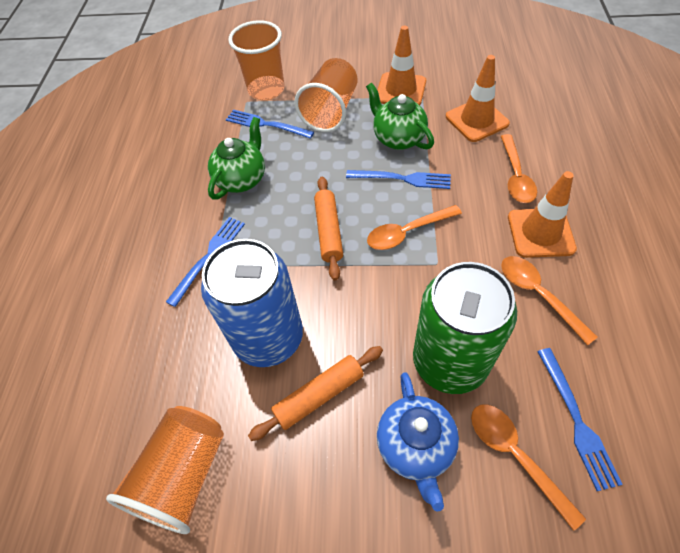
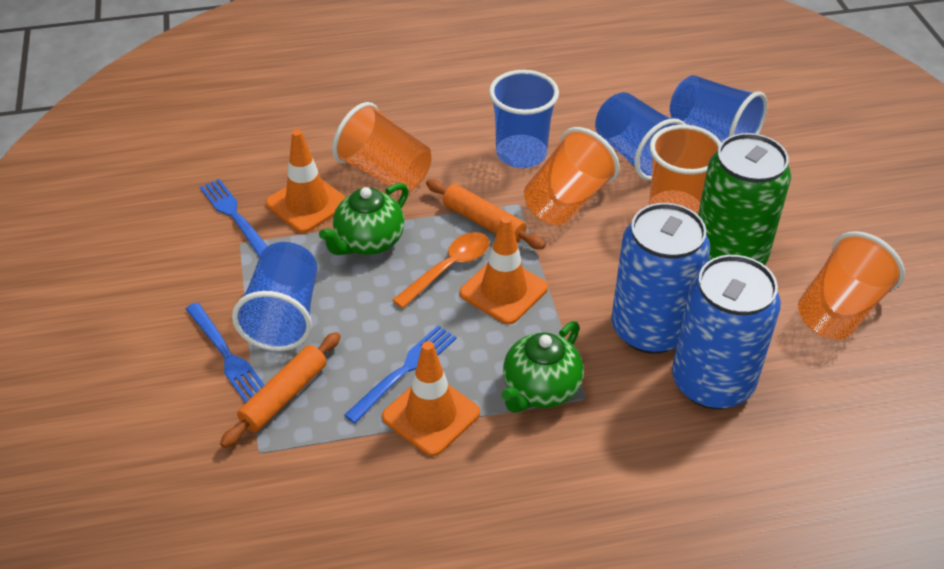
blue can: 1 -> 2
blue cup: 0 -> 4
blue fork: 4 -> 3
blue teapot: 1 -> 0
orange cup: 3 -> 4
orange spoon: 4 -> 1

